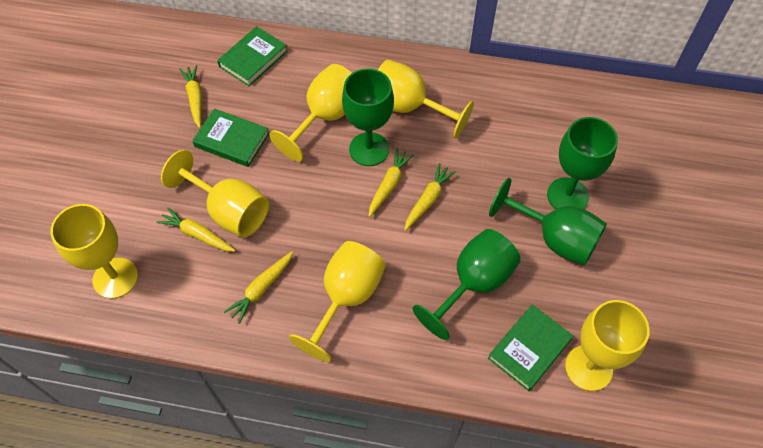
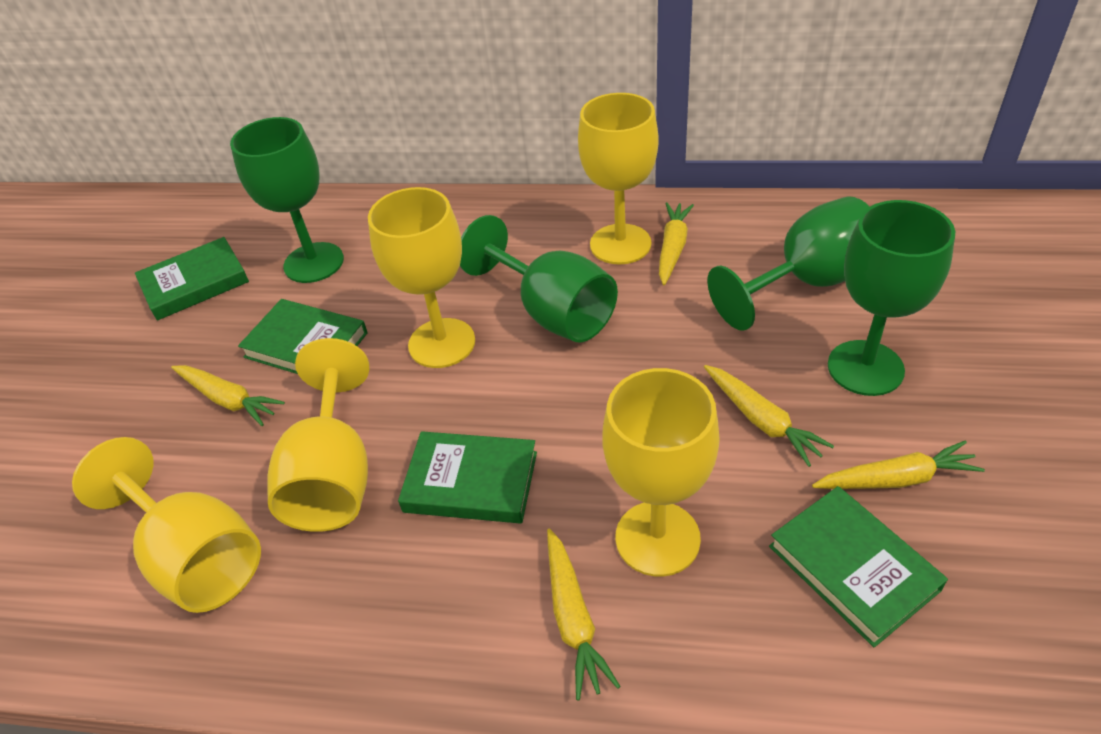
green book: 3 -> 4
yellow goblet: 6 -> 5

